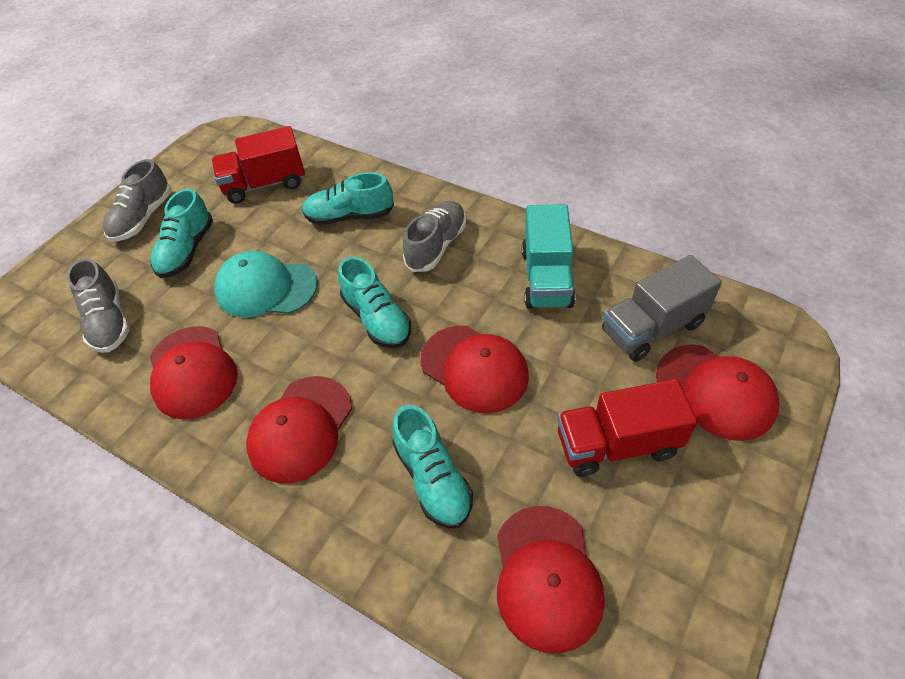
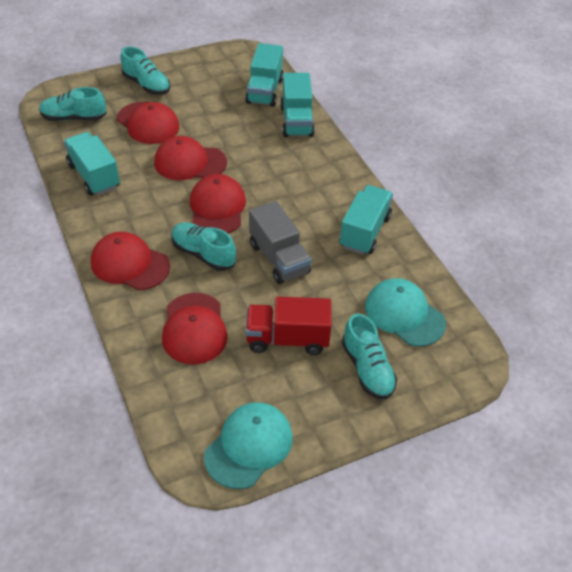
grey shoe: 3 -> 0
red truck: 2 -> 1
turquoise cap: 1 -> 2
turquoise truck: 1 -> 4

